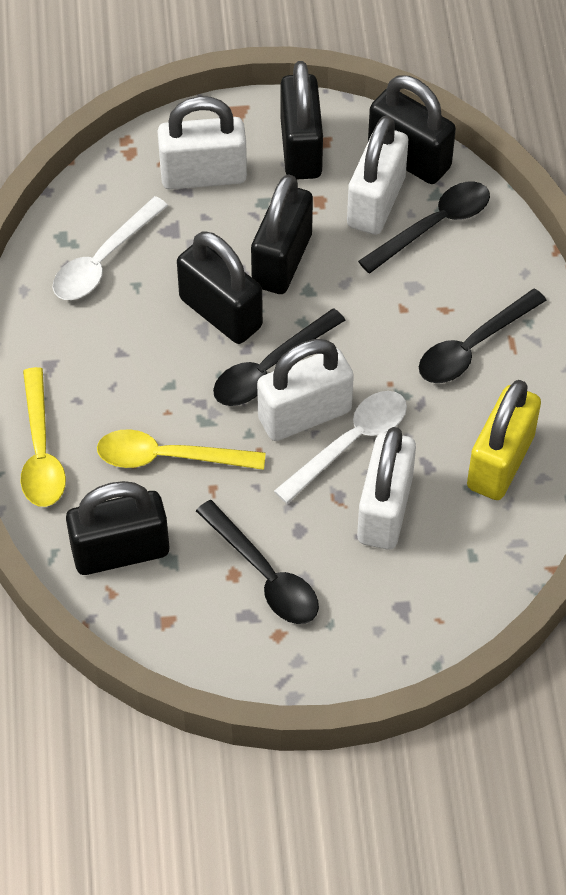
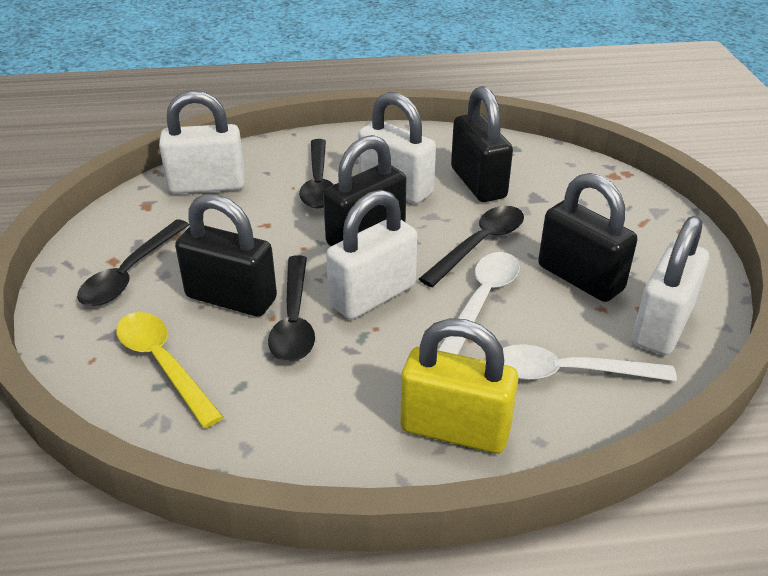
black padlock: 5 -> 4
yellow spoon: 2 -> 1

